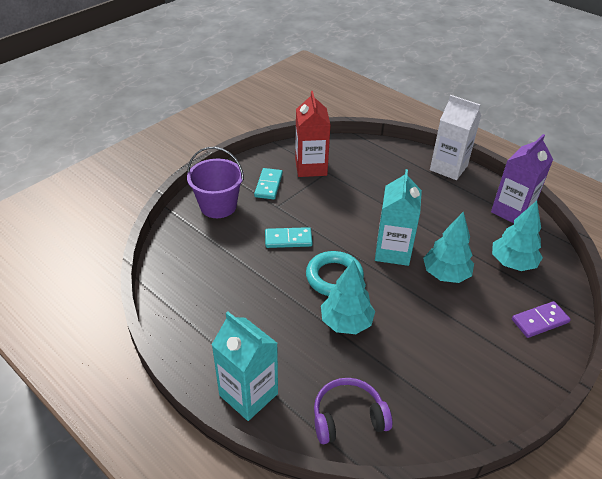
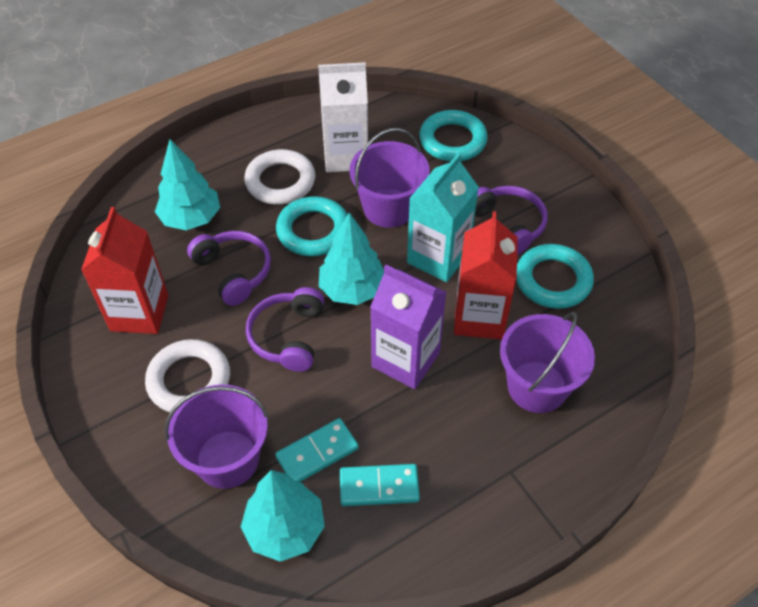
purple bucket: 1 -> 3
purple domino: 1 -> 0
purple headphones: 1 -> 3
red carton: 1 -> 2
turquoise carton: 2 -> 1
turquoise ring: 1 -> 3
white ring: 0 -> 2

